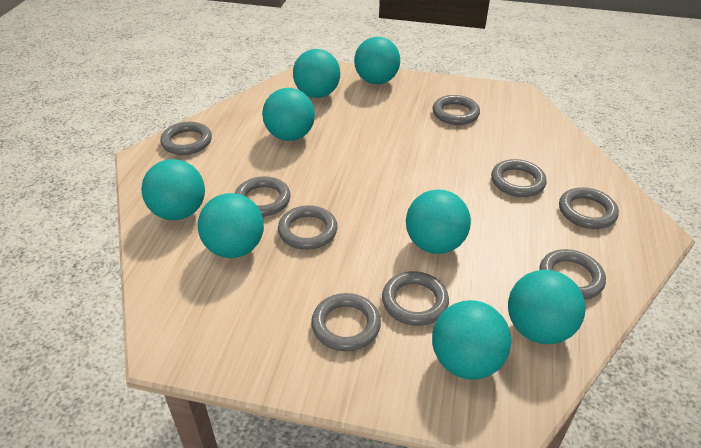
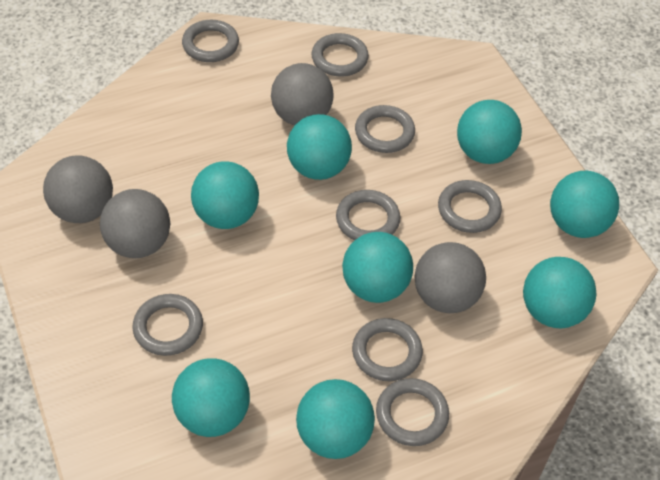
grey ball: 0 -> 4
grey ring: 9 -> 8

